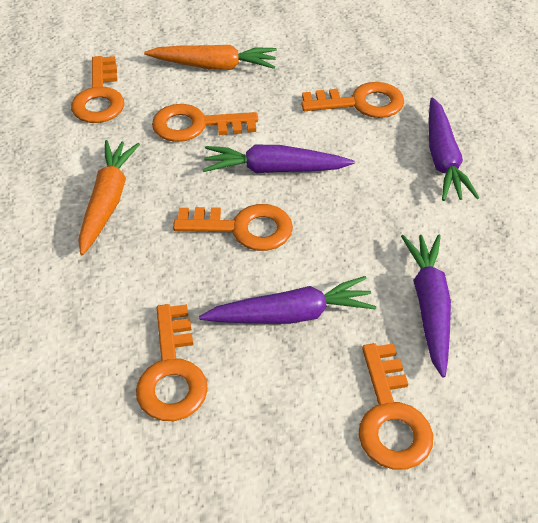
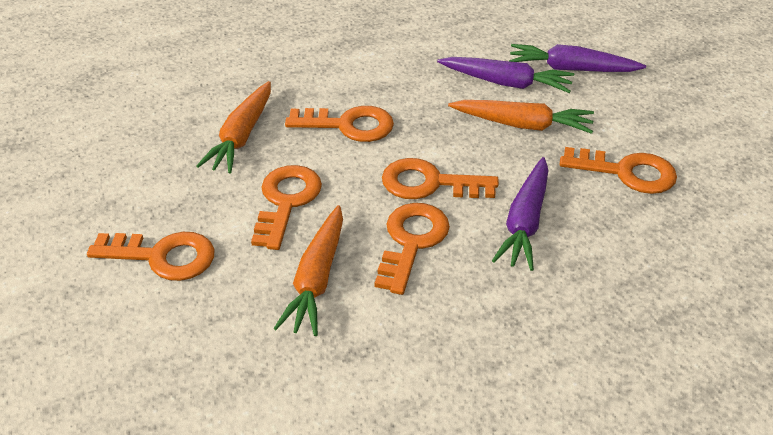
orange carrot: 2 -> 3
purple carrot: 4 -> 3

